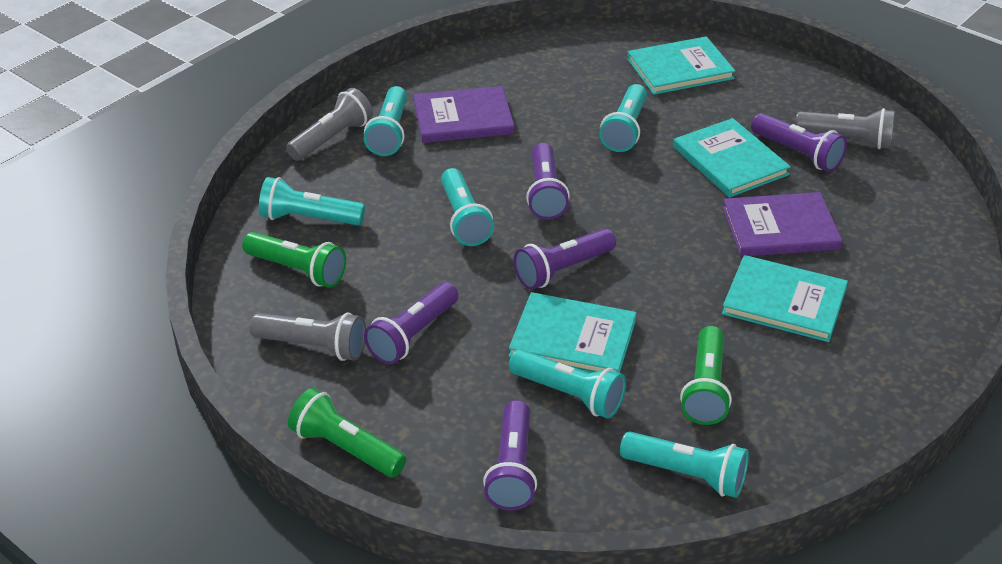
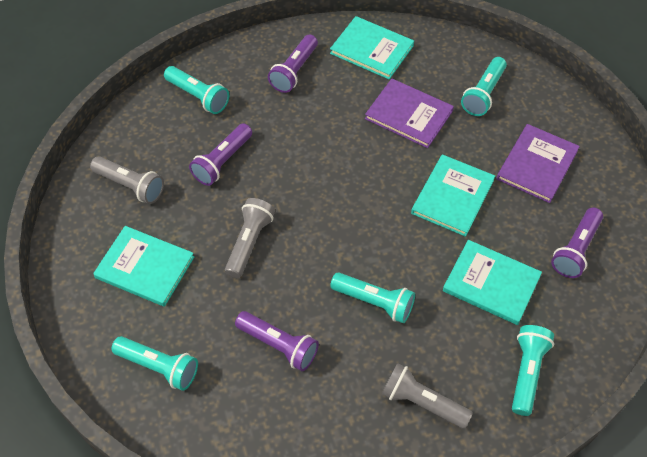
green flashlight: 3 -> 0
purple flashlight: 5 -> 4
turquoise flashlight: 6 -> 5

